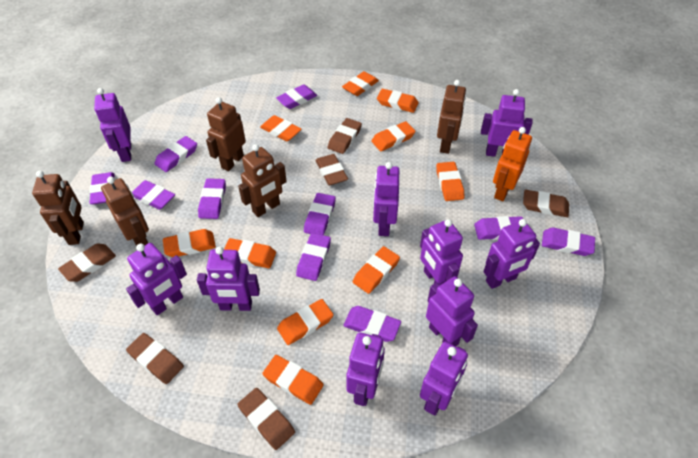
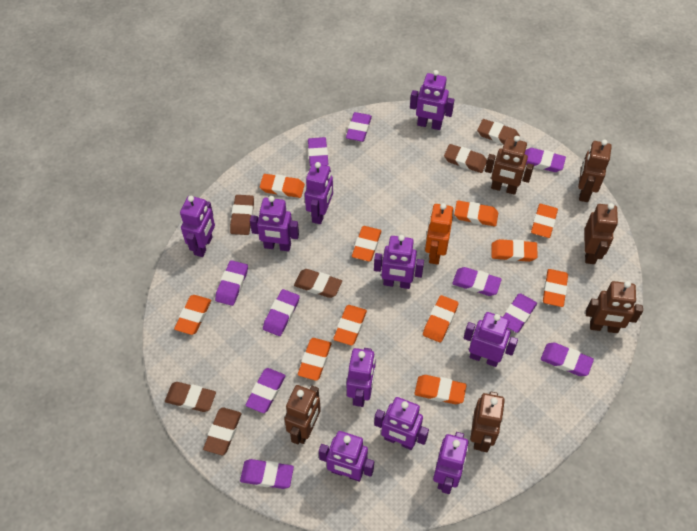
brown robot: 5 -> 6
orange eraser: 10 -> 11

